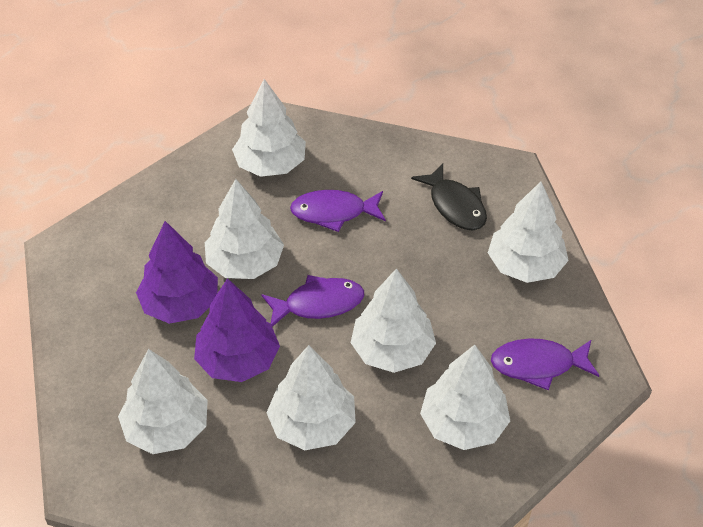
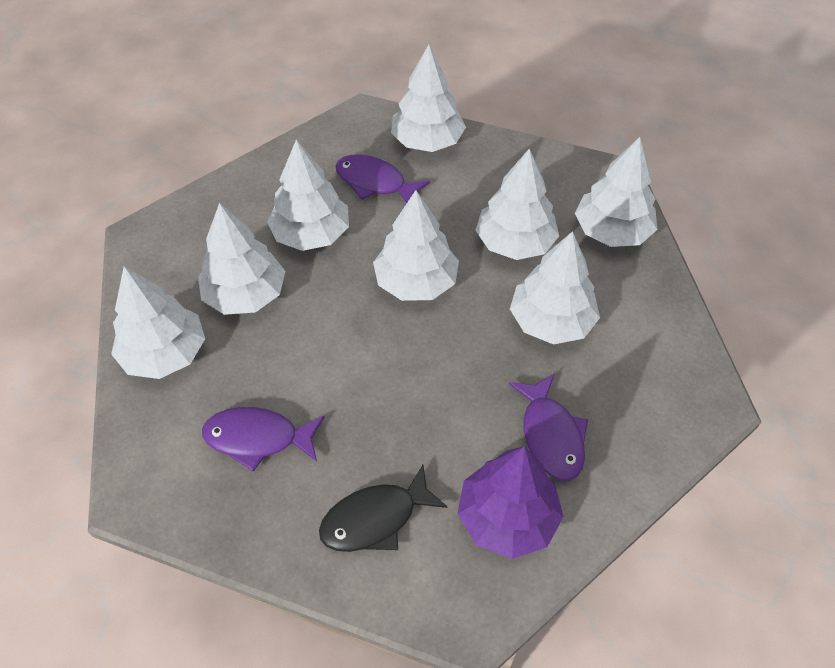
purple tree: 2 -> 1
white tree: 7 -> 8

